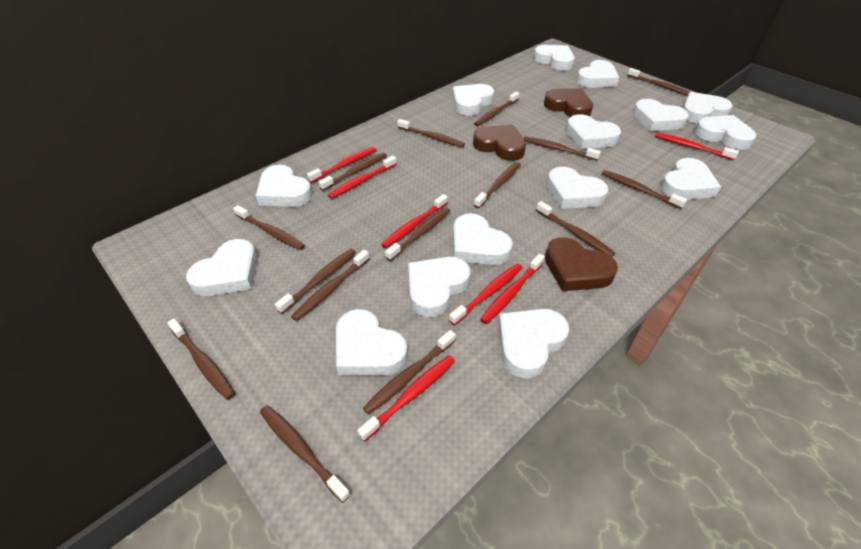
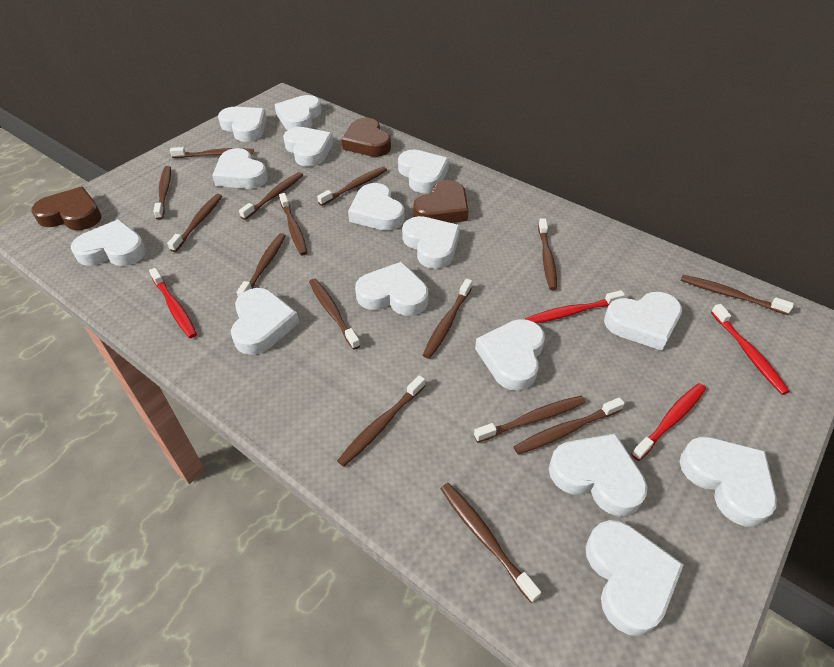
red toothbrush: 7 -> 4

